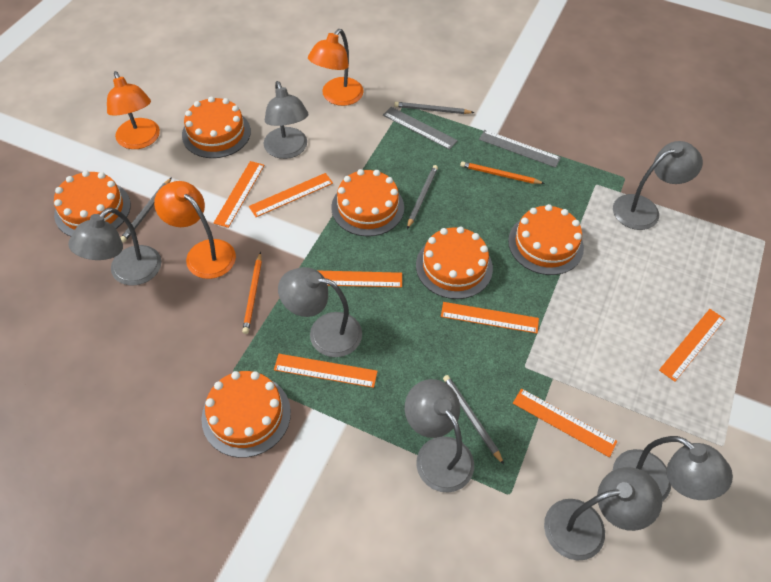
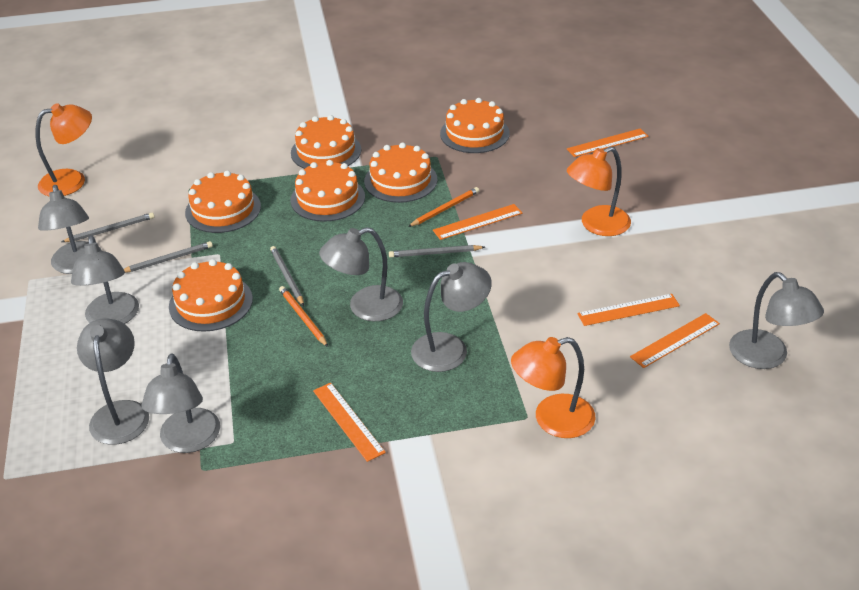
grey ruler: 2 -> 0
orange ruler: 7 -> 5

